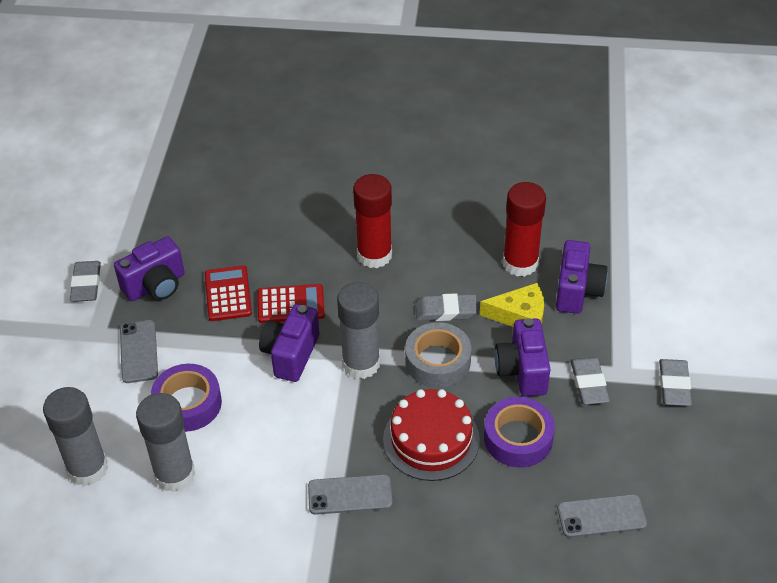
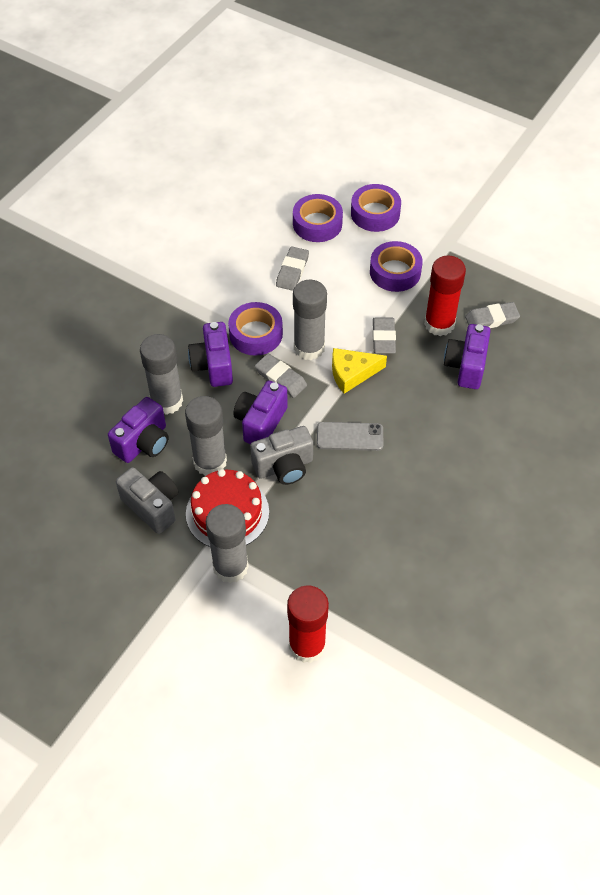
grey camera: 0 -> 2
grey glue stick: 3 -> 4
grey phone: 3 -> 1
grey tape: 1 -> 0
purple tape: 2 -> 4
red calculator: 2 -> 0

